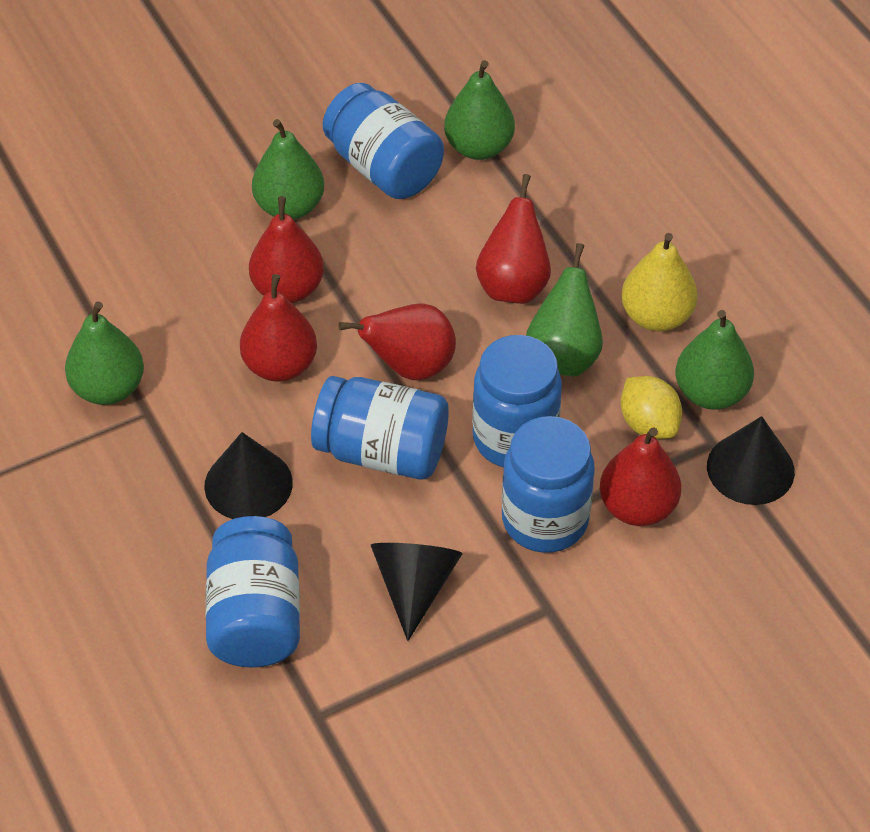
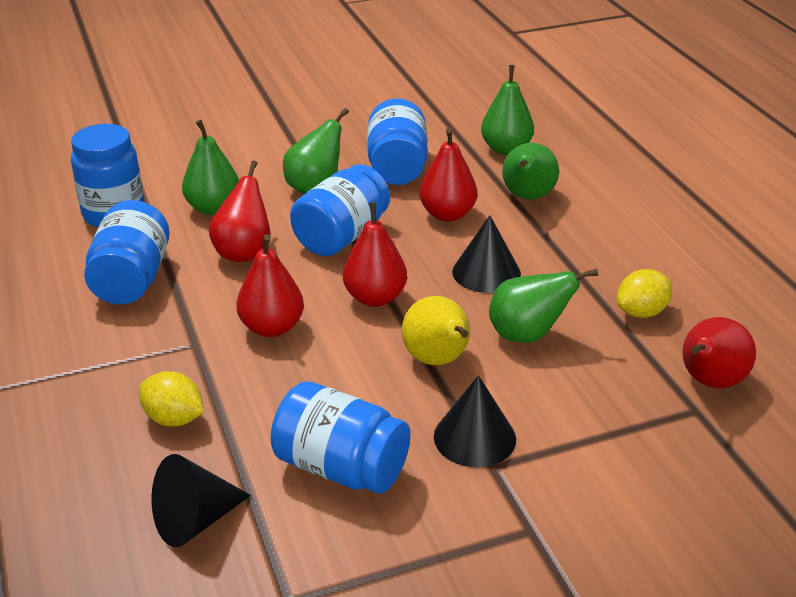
yellow lemon: 1 -> 2

